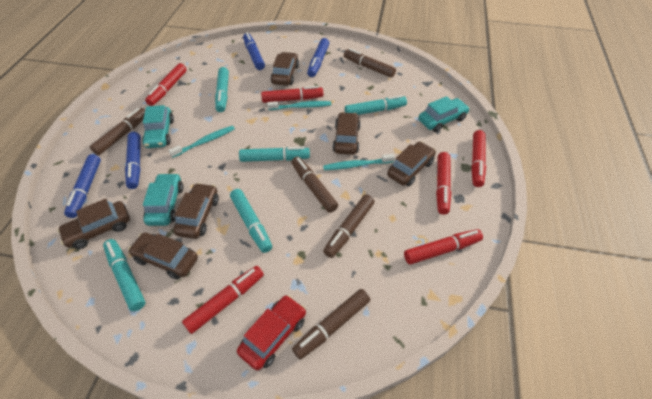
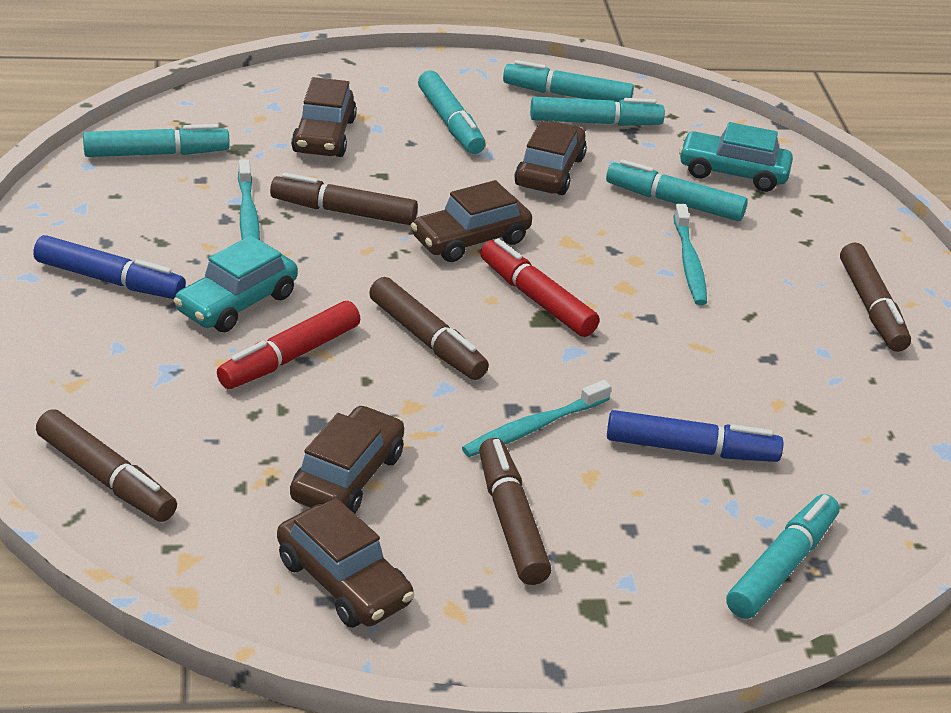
blue marker: 4 -> 2
brown car: 6 -> 5
red car: 1 -> 0
red marker: 6 -> 2
turquoise car: 3 -> 2
turquoise marker: 5 -> 6

